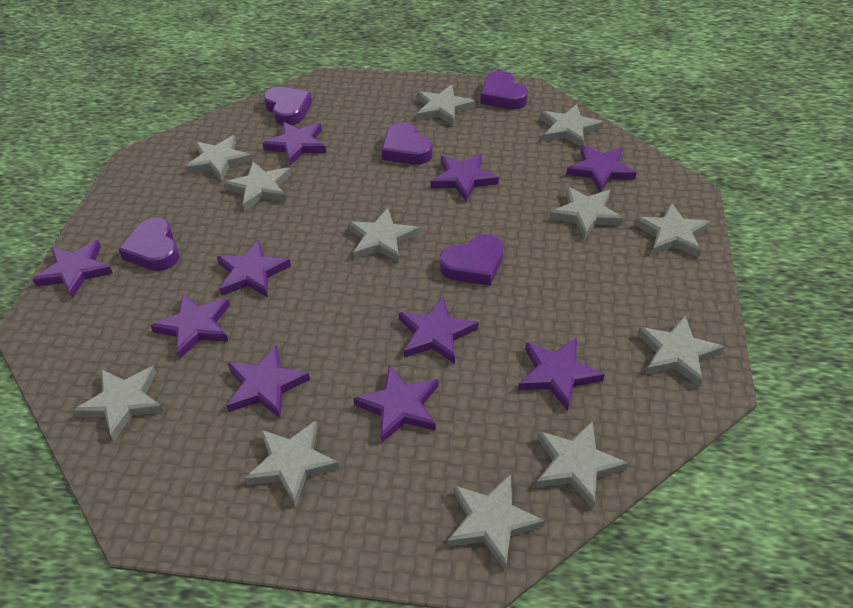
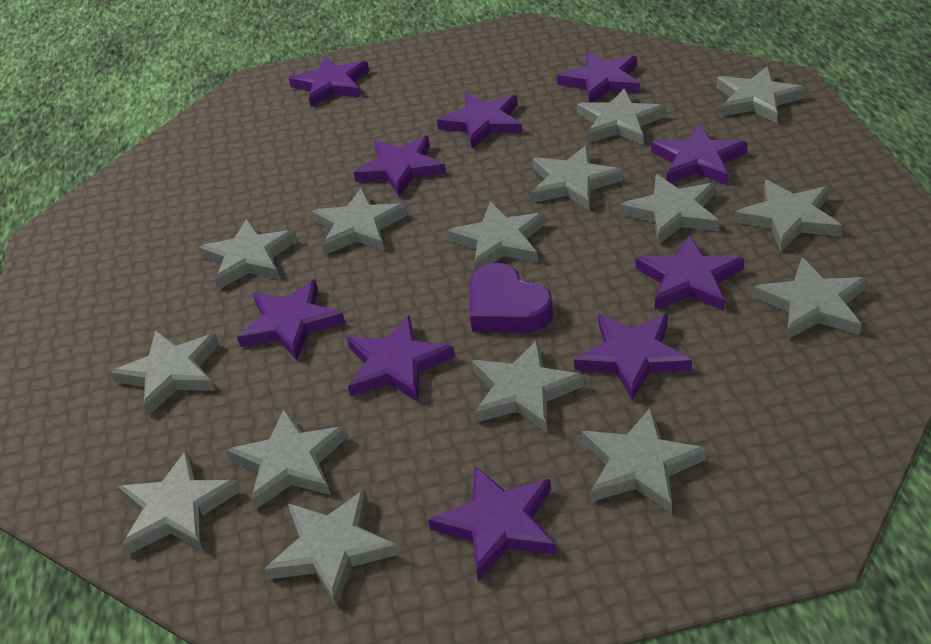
grey star: 12 -> 15
purple heart: 5 -> 1

